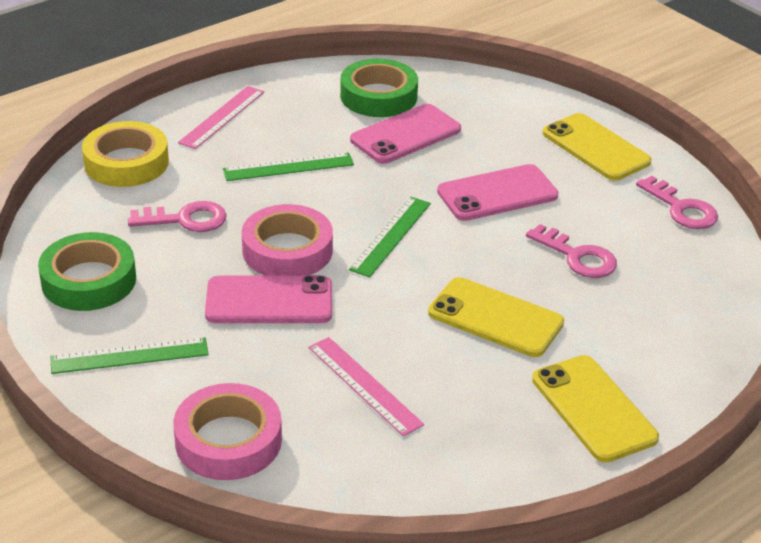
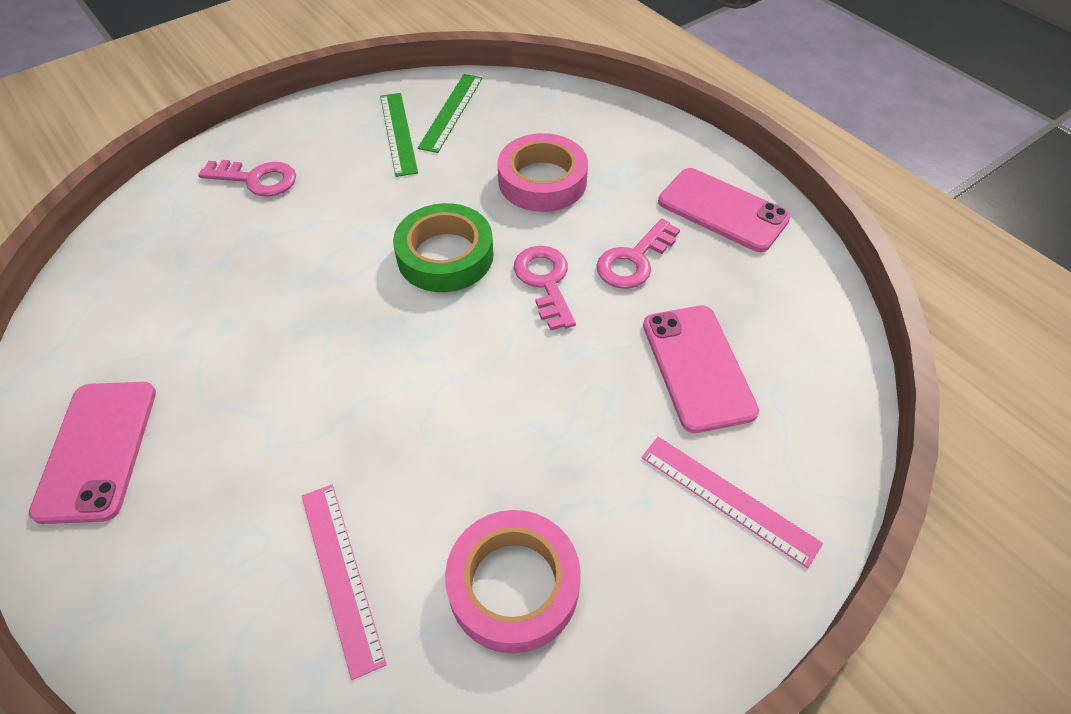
green ruler: 3 -> 2
green tape: 2 -> 1
yellow phone: 3 -> 0
yellow tape: 1 -> 0

